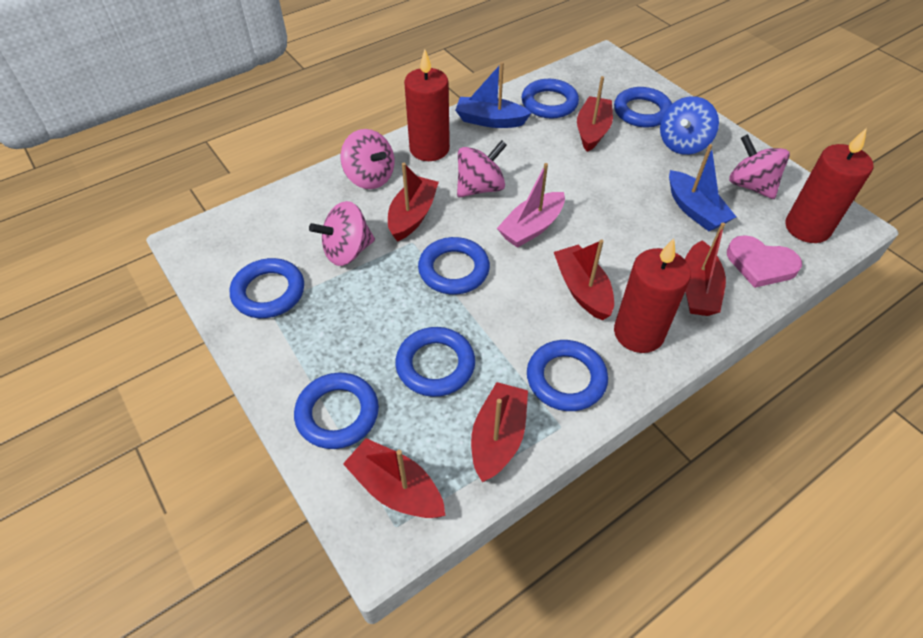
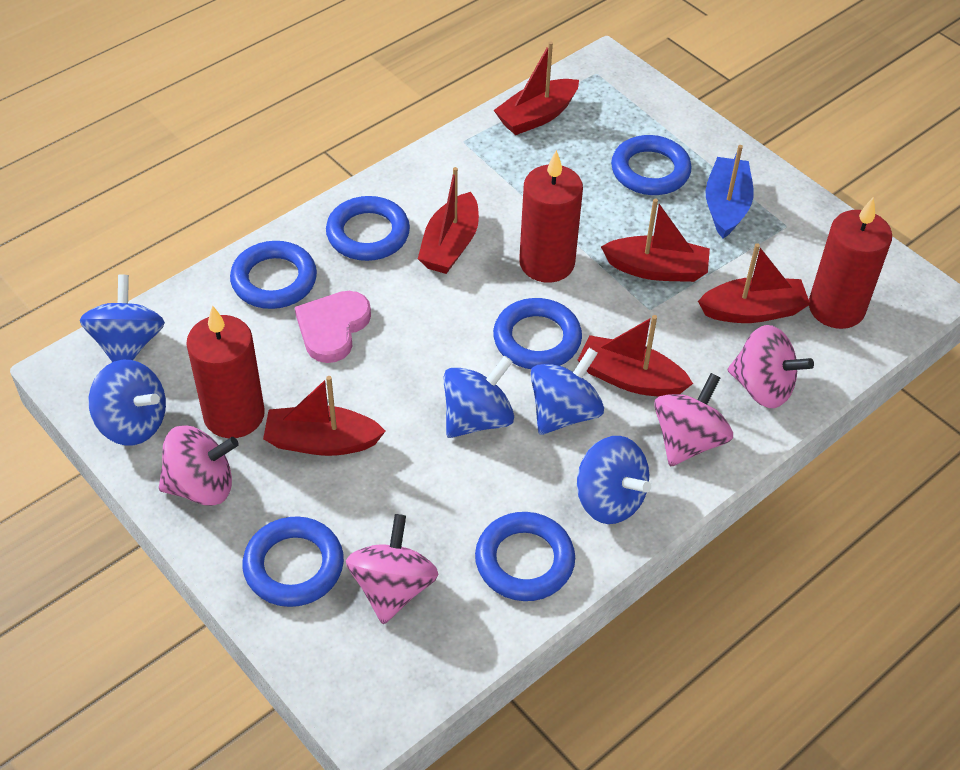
blue boat: 2 -> 1
blue ring: 7 -> 6
blue spinning top: 1 -> 5
pink boat: 1 -> 0

